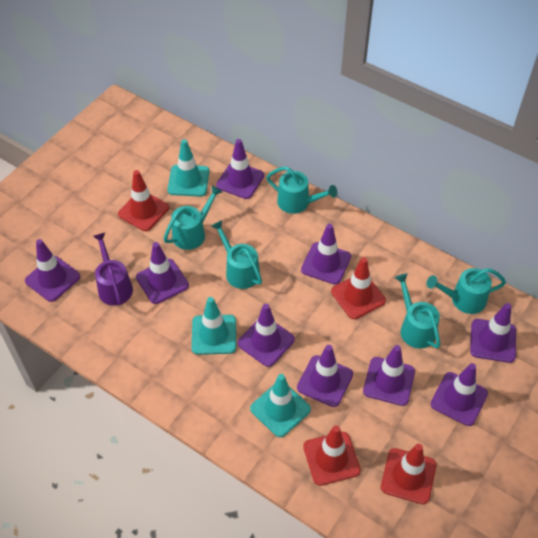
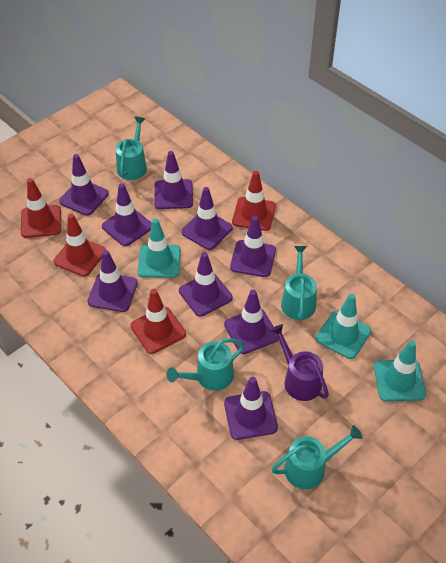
turquoise watering can: 5 -> 4

